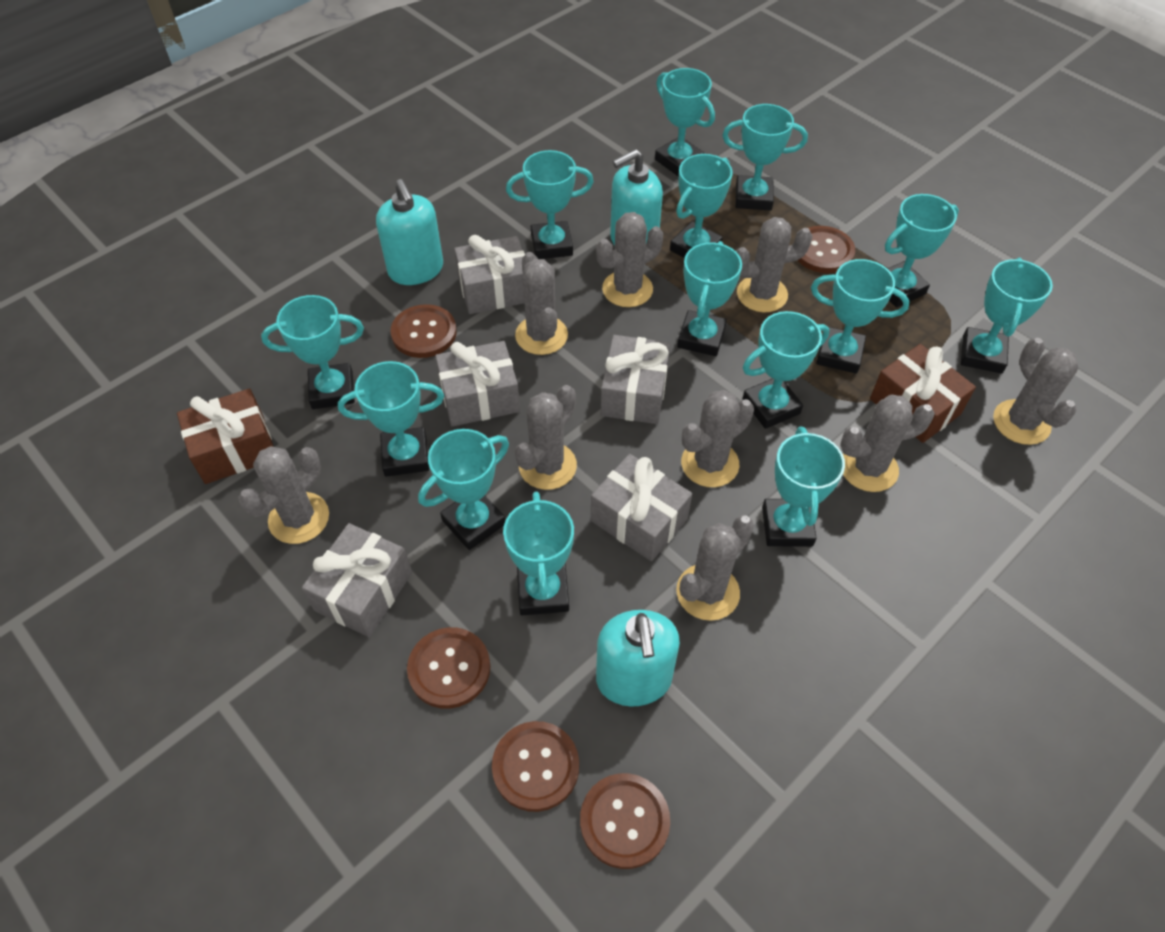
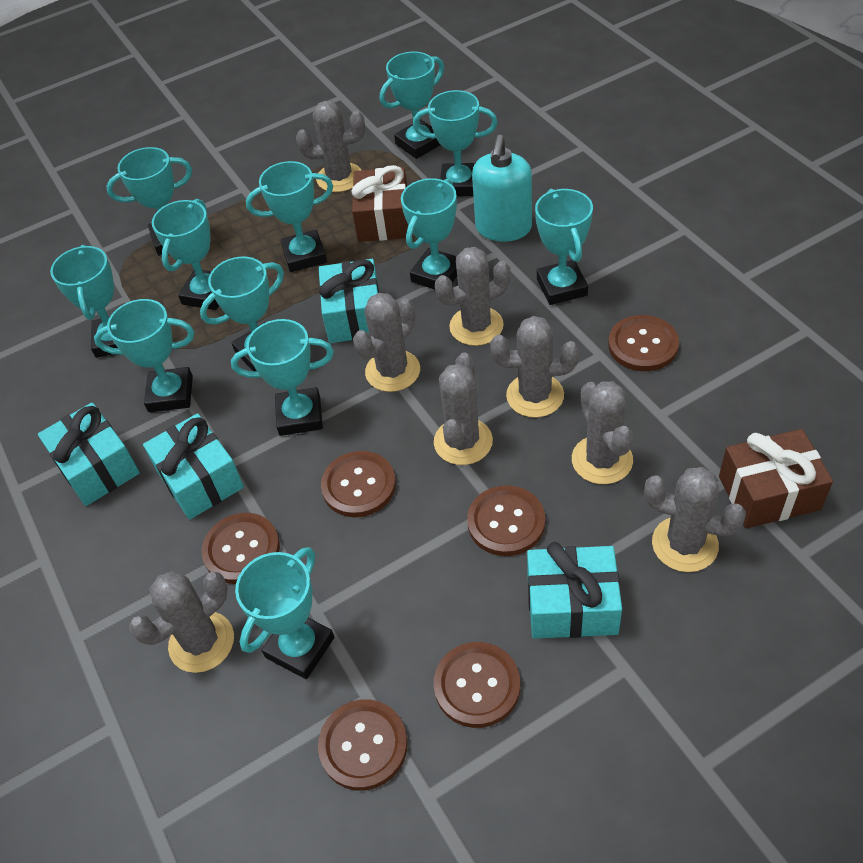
brown button: 5 -> 6
grey cactus: 9 -> 8
grey gift: 5 -> 0
turquoise gift: 0 -> 4
turquoise soap dispenser: 3 -> 1
turquoise trophy: 14 -> 12

